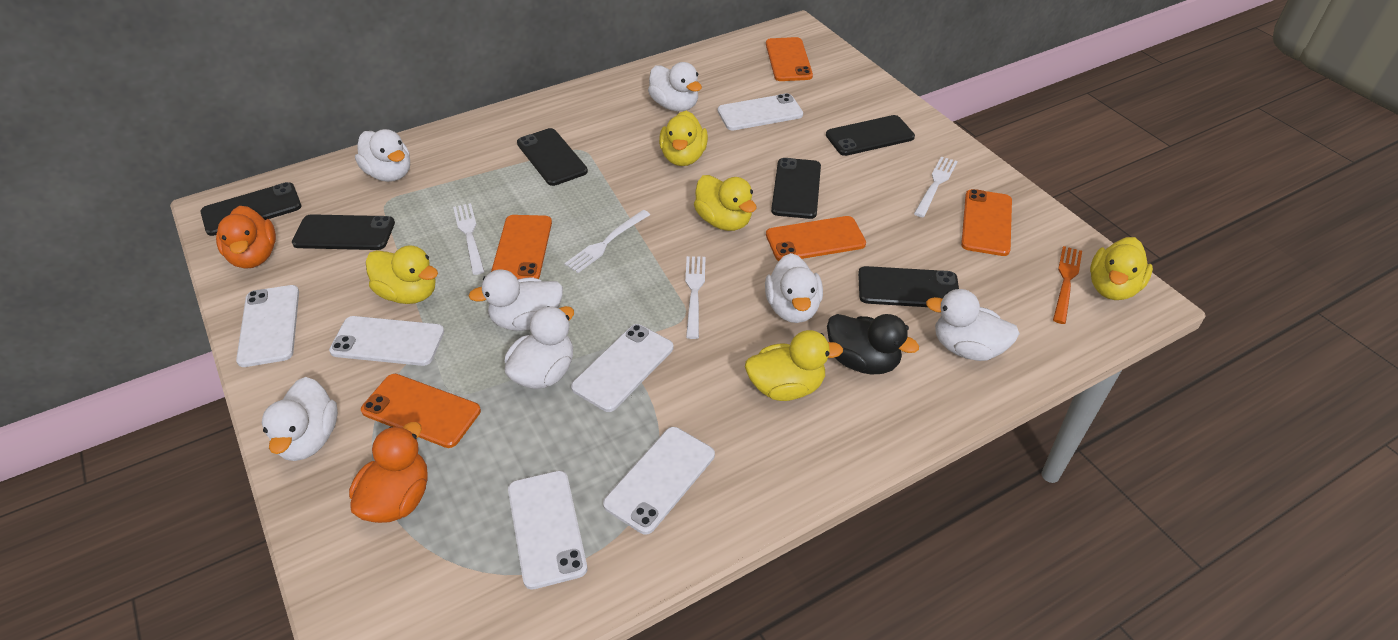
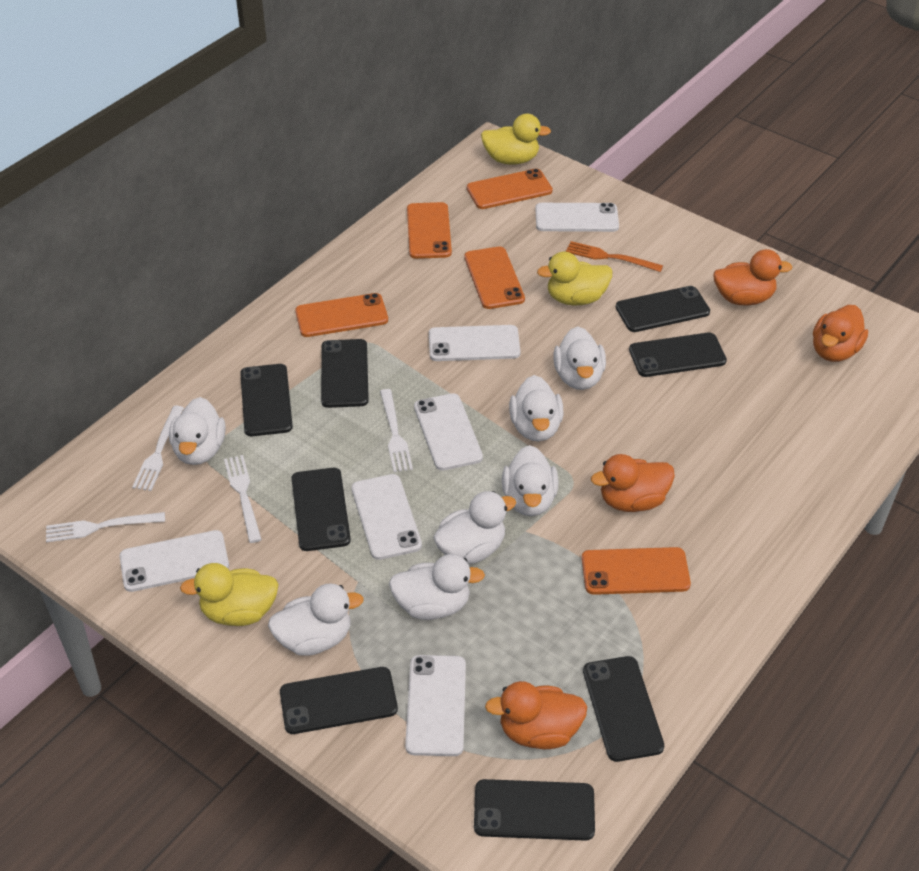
black duck: 1 -> 0
black phone: 6 -> 8
orange duck: 2 -> 4
yellow duck: 5 -> 3

